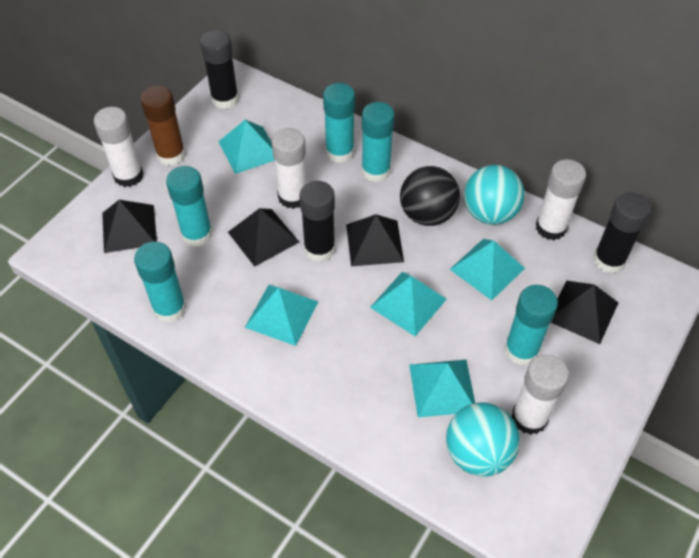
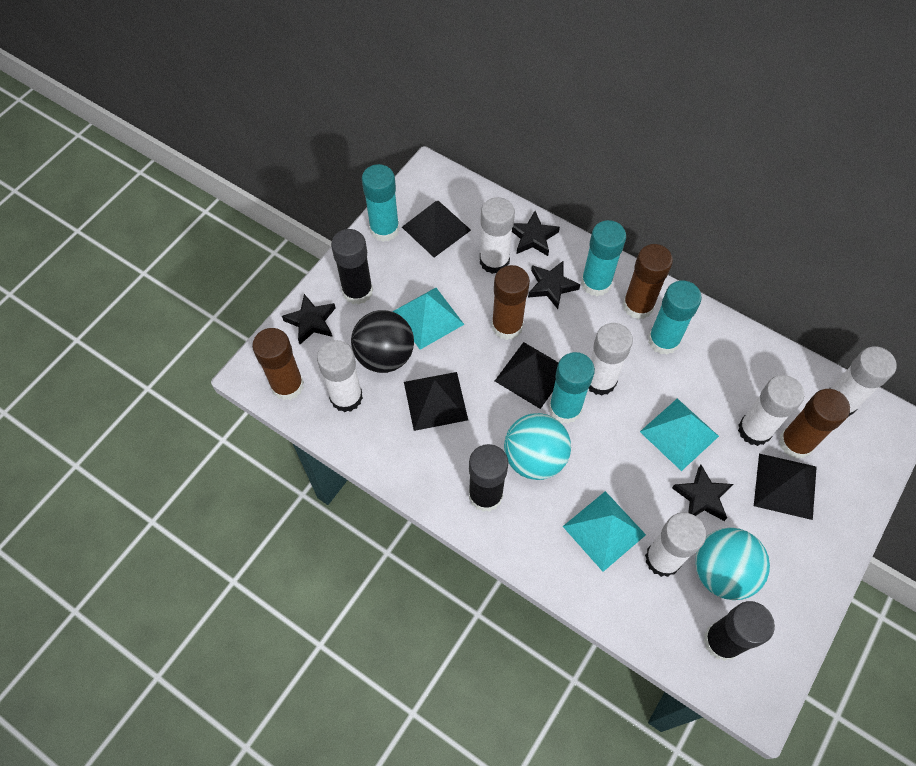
black star: 0 -> 4
brown glue stick: 1 -> 4
turquoise glue stick: 5 -> 4
turquoise pyramid: 5 -> 3
white glue stick: 4 -> 6

